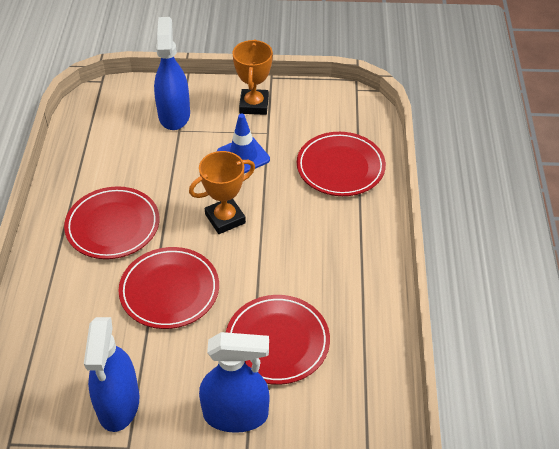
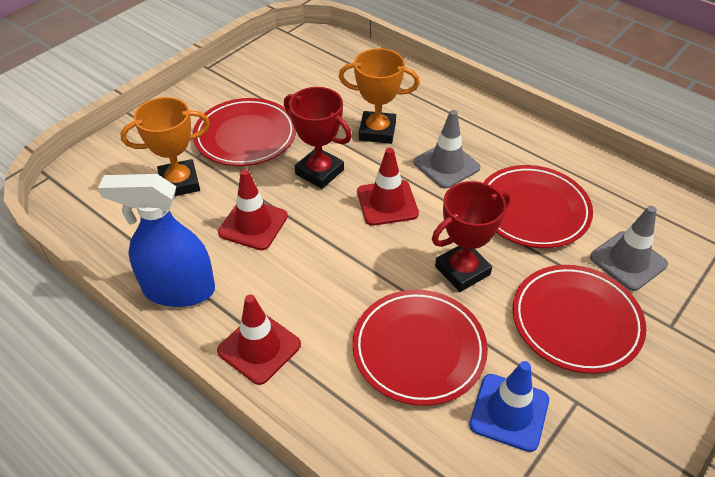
blue spray bottle: 3 -> 1
grey traffic cone: 0 -> 2
red traffic cone: 0 -> 3
red trophy: 0 -> 2

